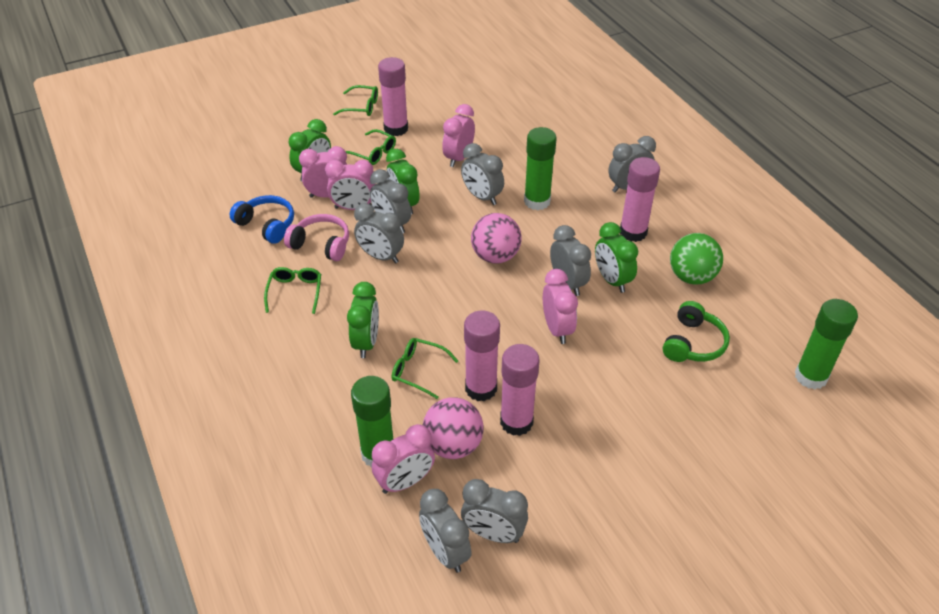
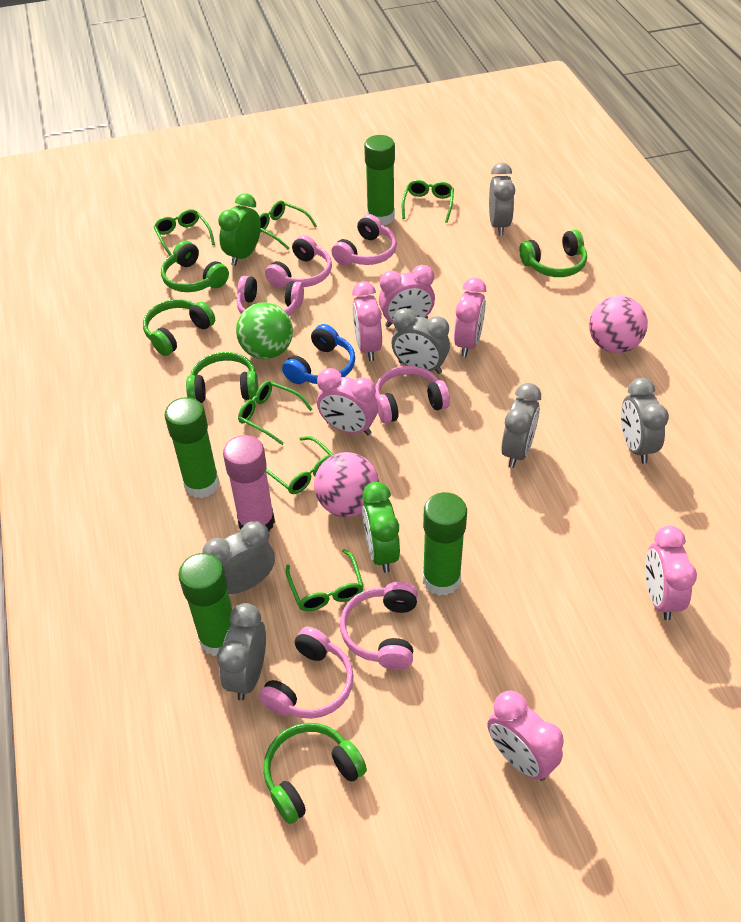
green clock: 4 -> 2
green glasses: 4 -> 6
green glue stick: 3 -> 4
green headphones: 1 -> 5
grey clock: 7 -> 6
pink clock: 5 -> 6
pink glue stick: 4 -> 1
pink headphones: 1 -> 6

